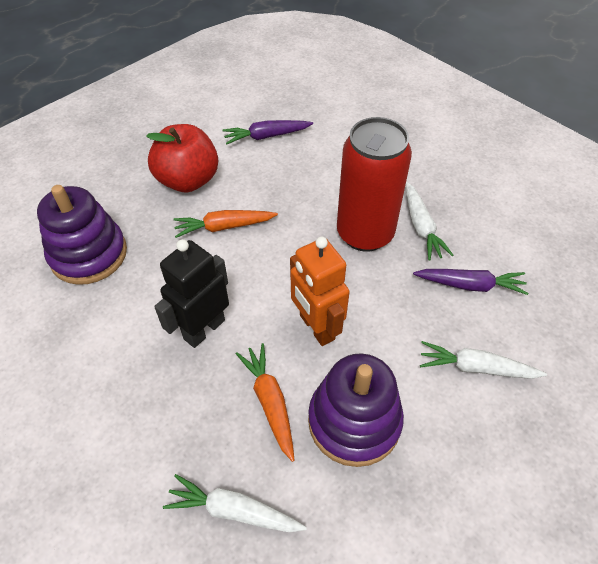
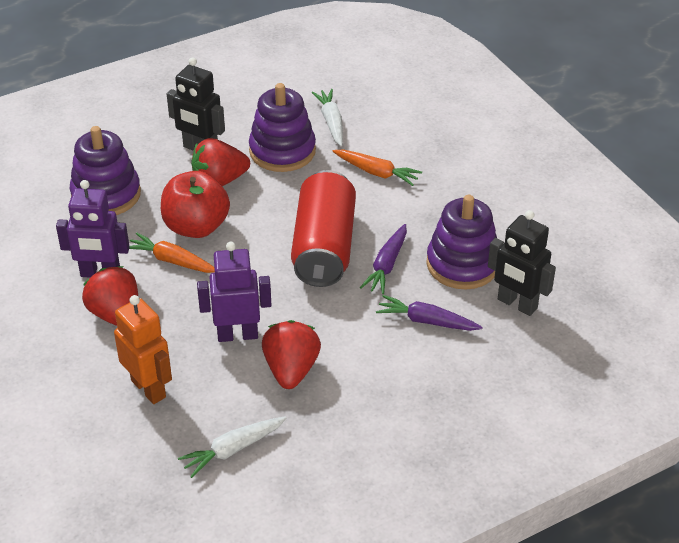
black robot: 1 -> 2
purple robot: 0 -> 2
purple stacking toy: 2 -> 3
red strawberry: 0 -> 3
white carrot: 3 -> 2

